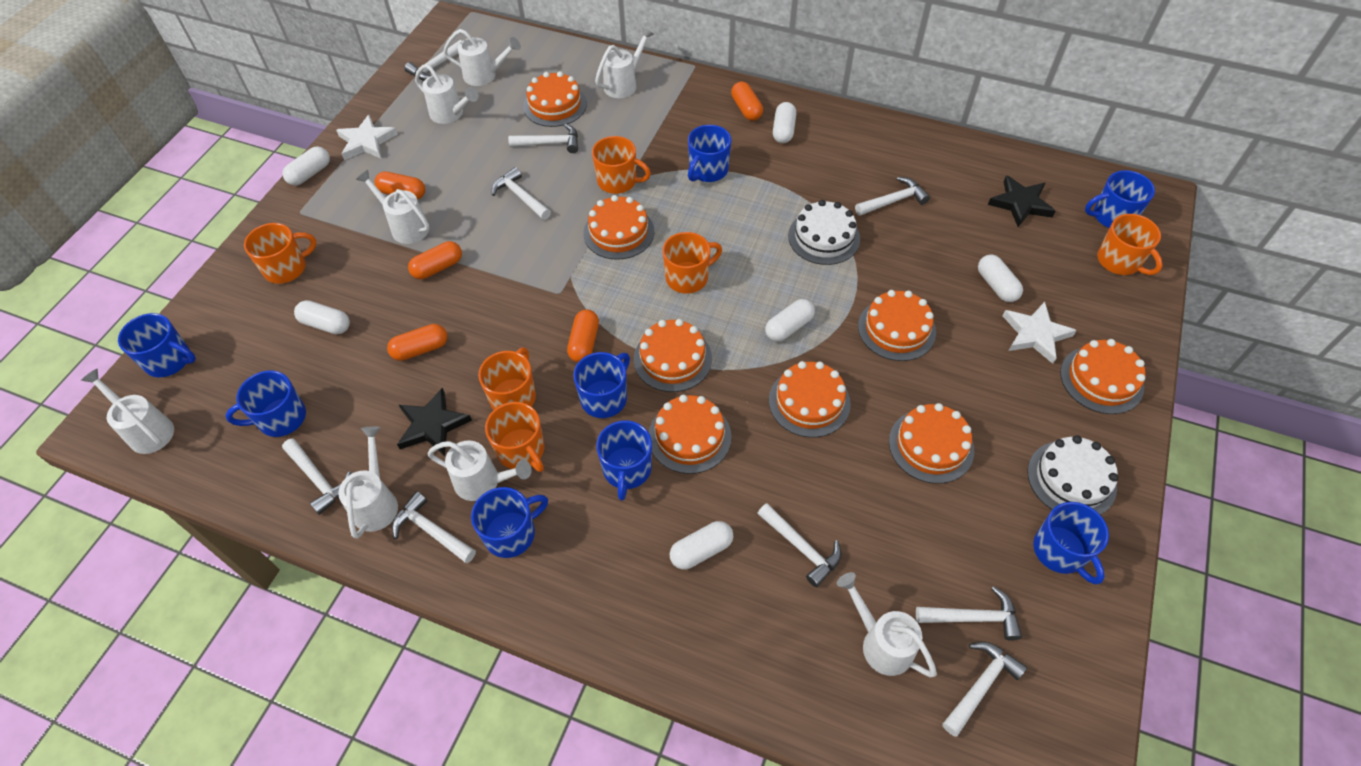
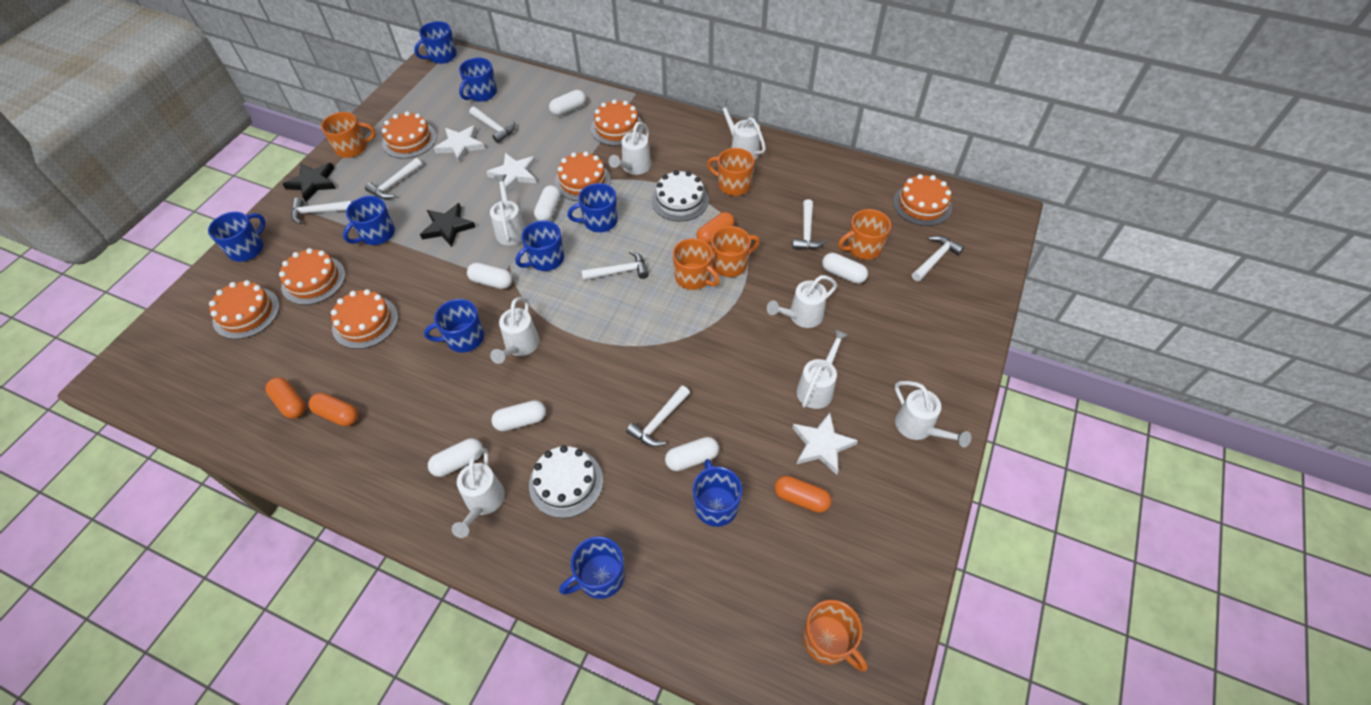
blue mug: 8 -> 9
orange cake: 8 -> 7
orange capsule: 5 -> 4
white capsule: 6 -> 7
white hammer: 9 -> 7
white star: 2 -> 3

